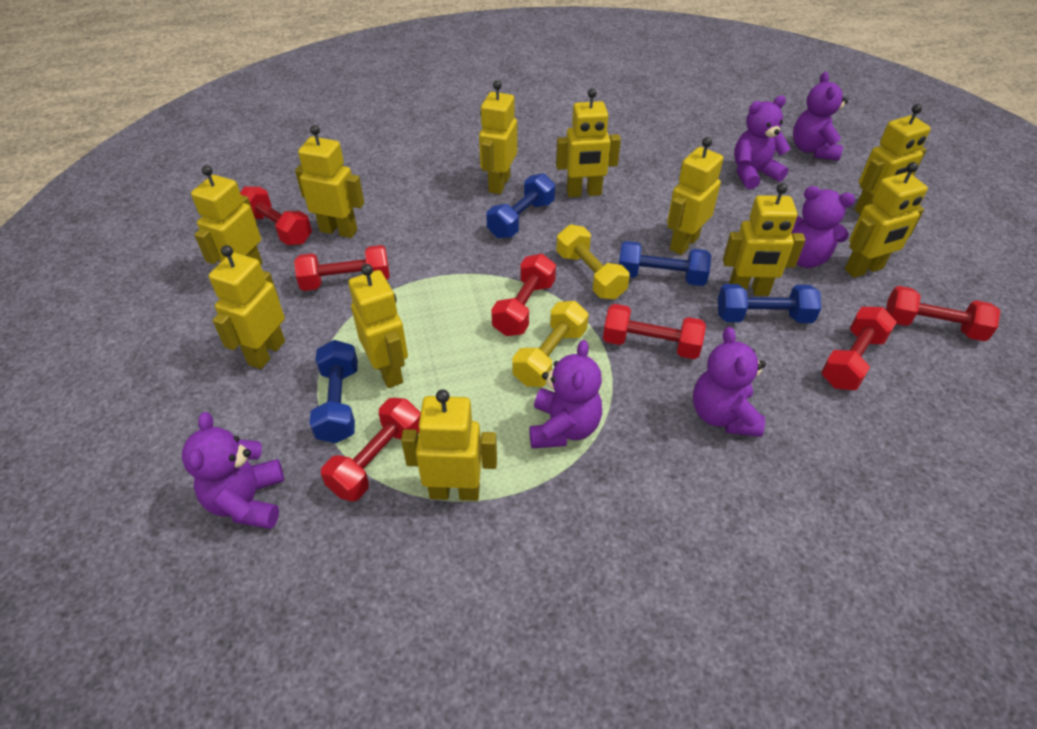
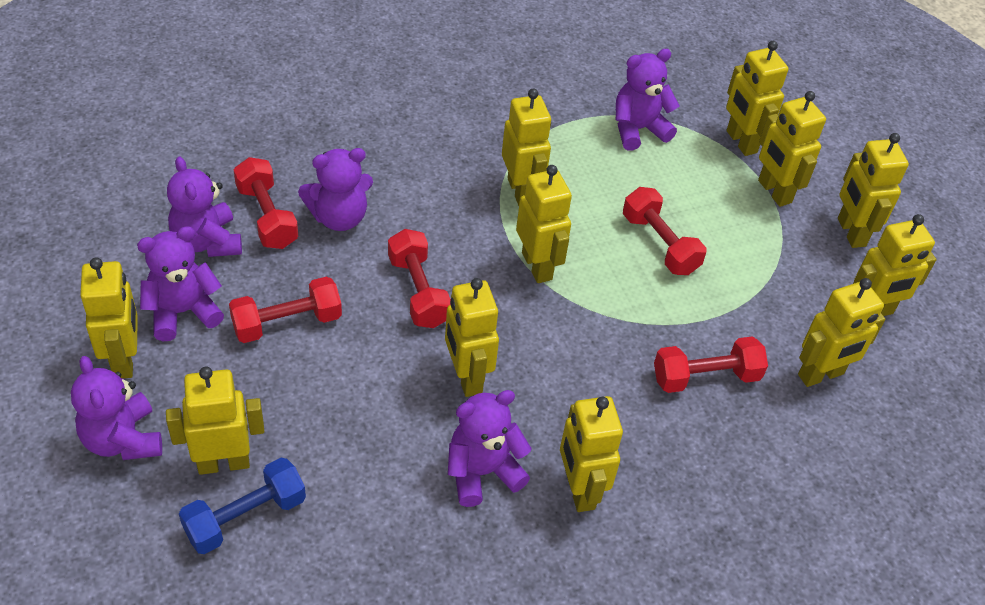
blue dumbbell: 4 -> 1
red dumbbell: 7 -> 5
yellow dumbbell: 2 -> 0

